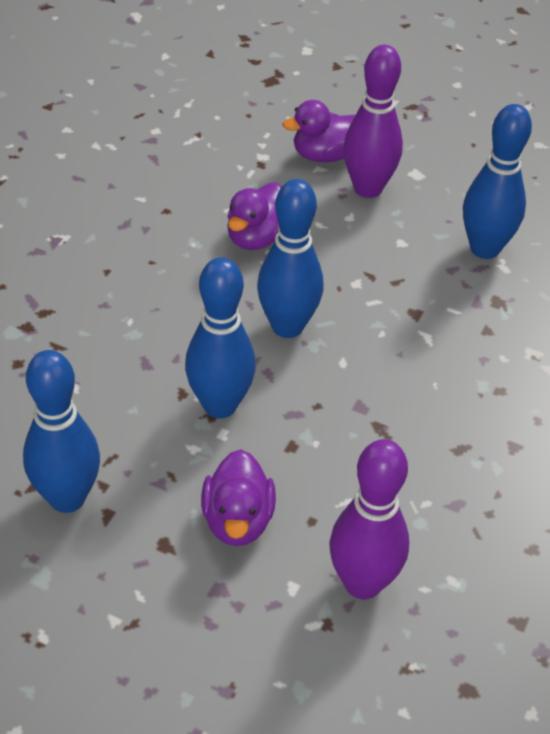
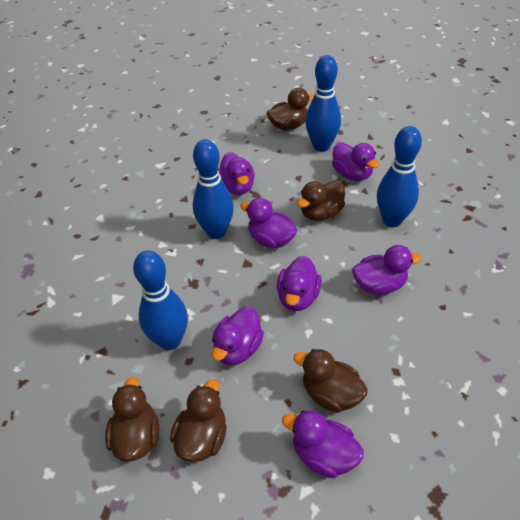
brown duck: 0 -> 5
purple bowling pin: 2 -> 0
purple duck: 3 -> 7

